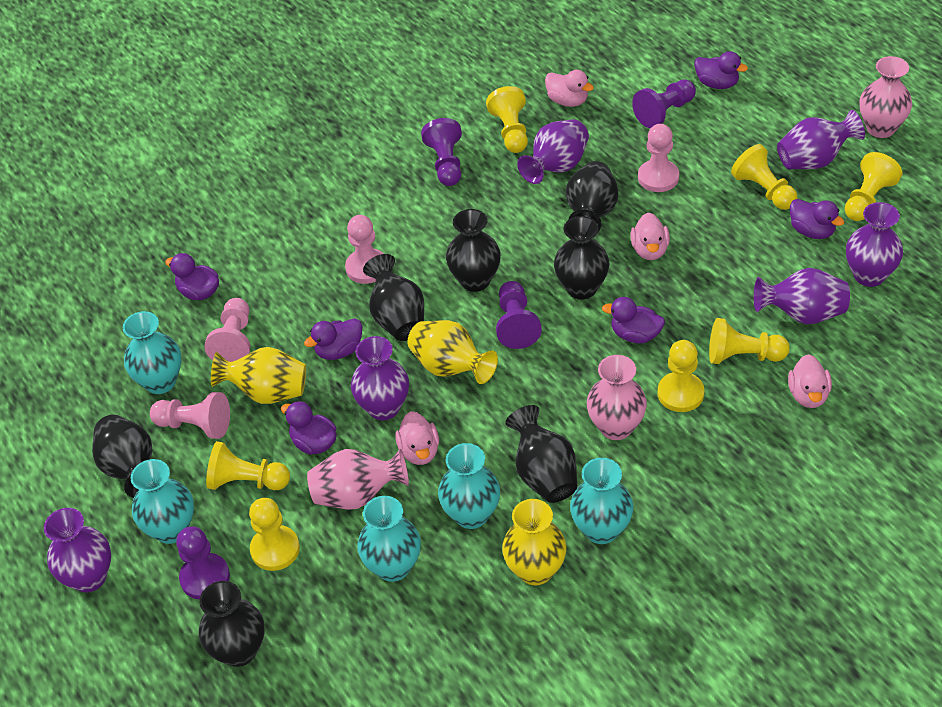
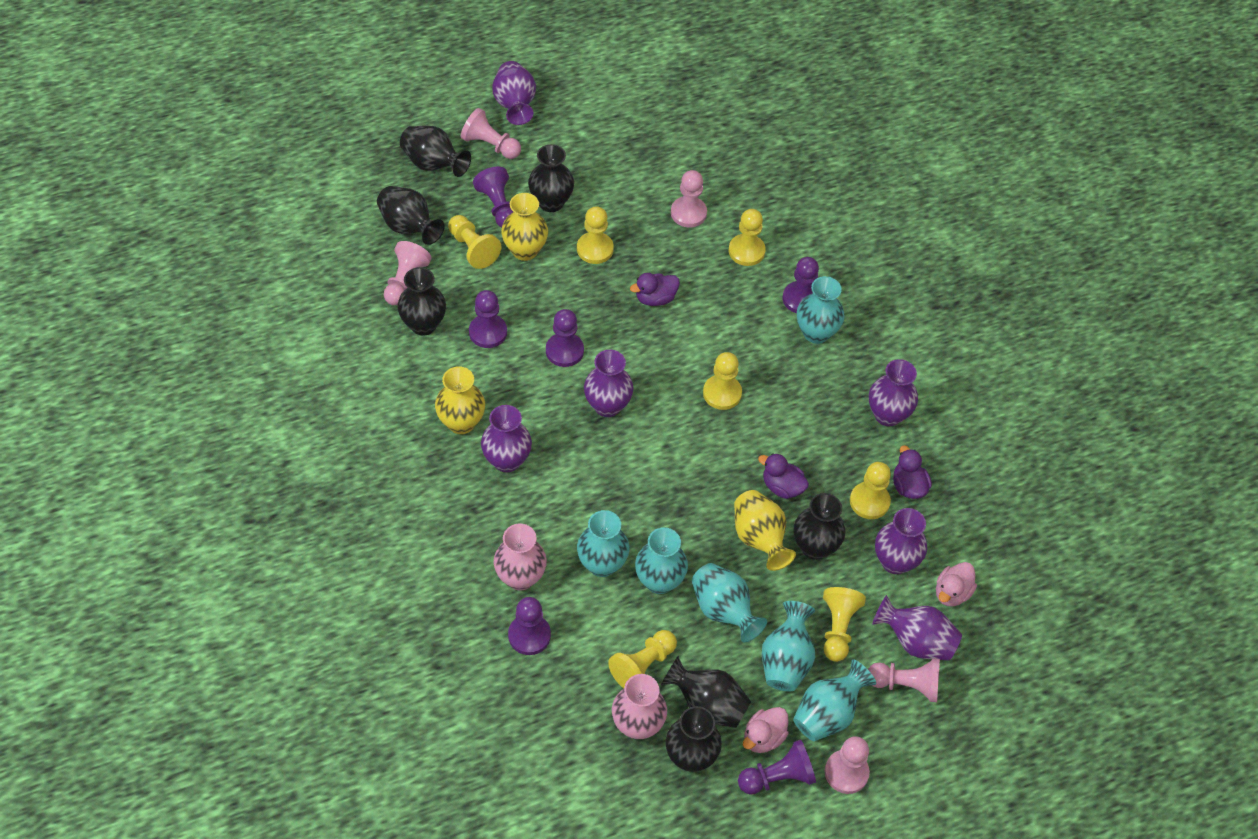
pink duck: 4 -> 2
pink pawn: 4 -> 5
pink vase: 3 -> 2
purple duck: 6 -> 3
purple pawn: 4 -> 6
turquoise vase: 5 -> 6

